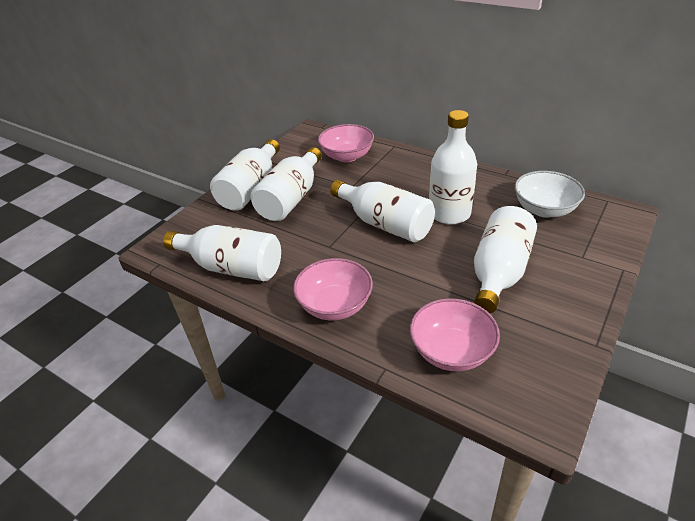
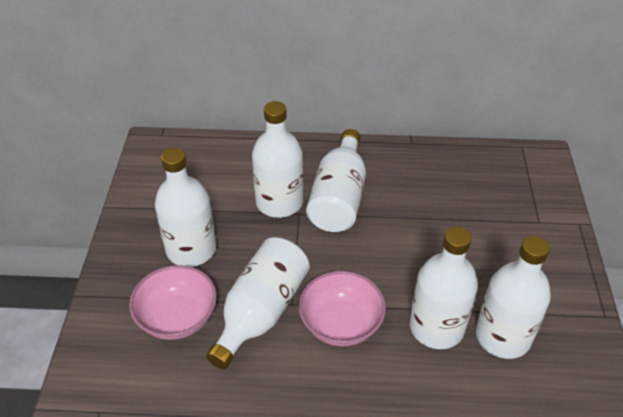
pink bowl: 3 -> 2
white bowl: 1 -> 0

